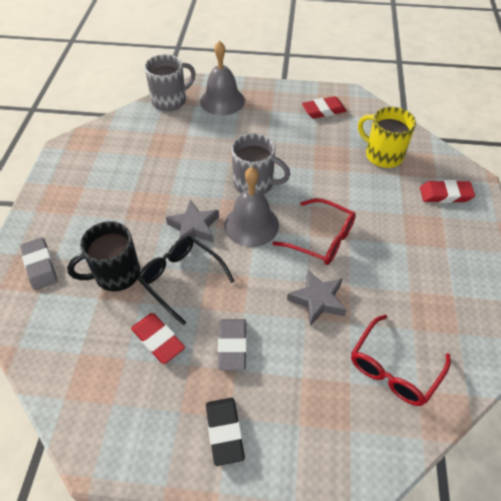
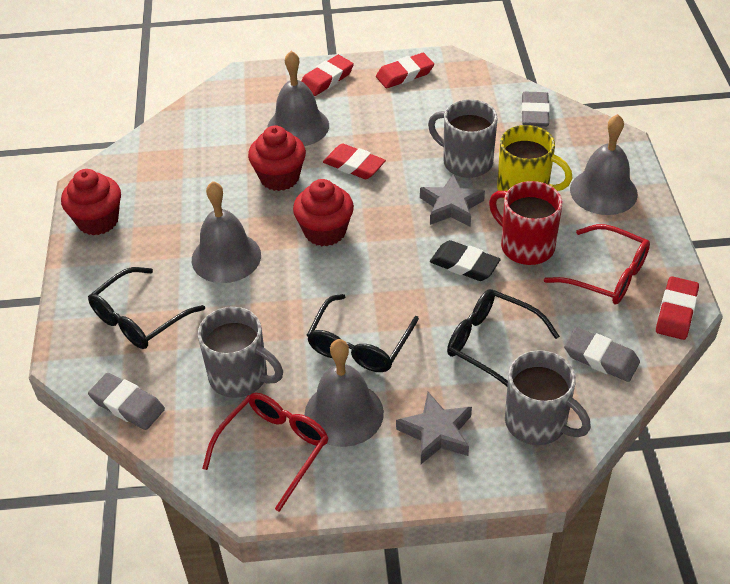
black glasses: 1 -> 3
black mug: 1 -> 0
grey bell: 2 -> 4
grey eraser: 2 -> 3
grey mug: 2 -> 3
red cupcake: 0 -> 3
red eraser: 3 -> 4
red mug: 0 -> 1

